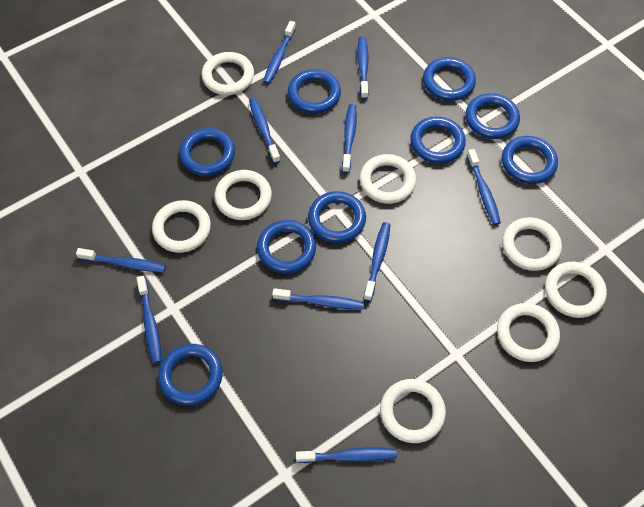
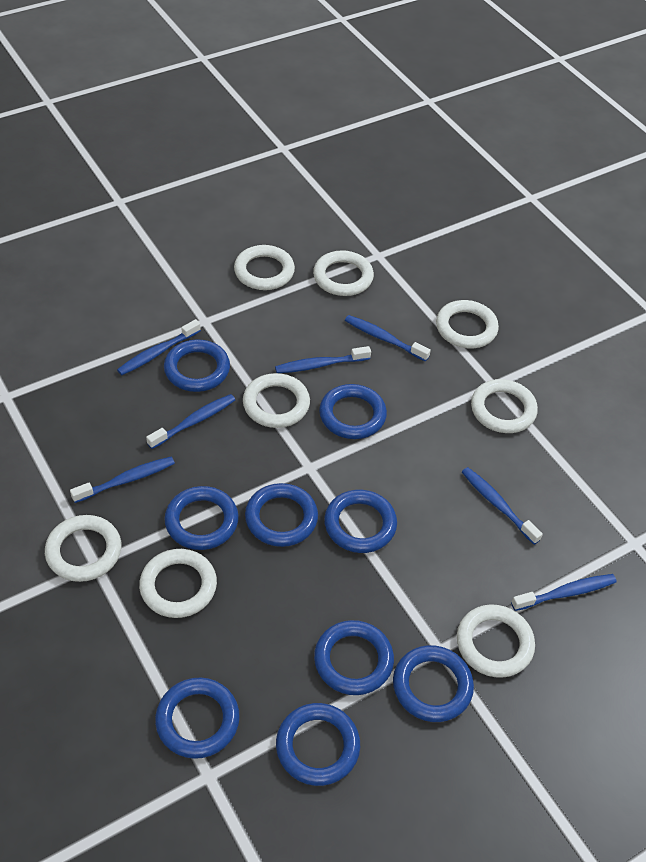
blue toothbrush: 10 -> 7

